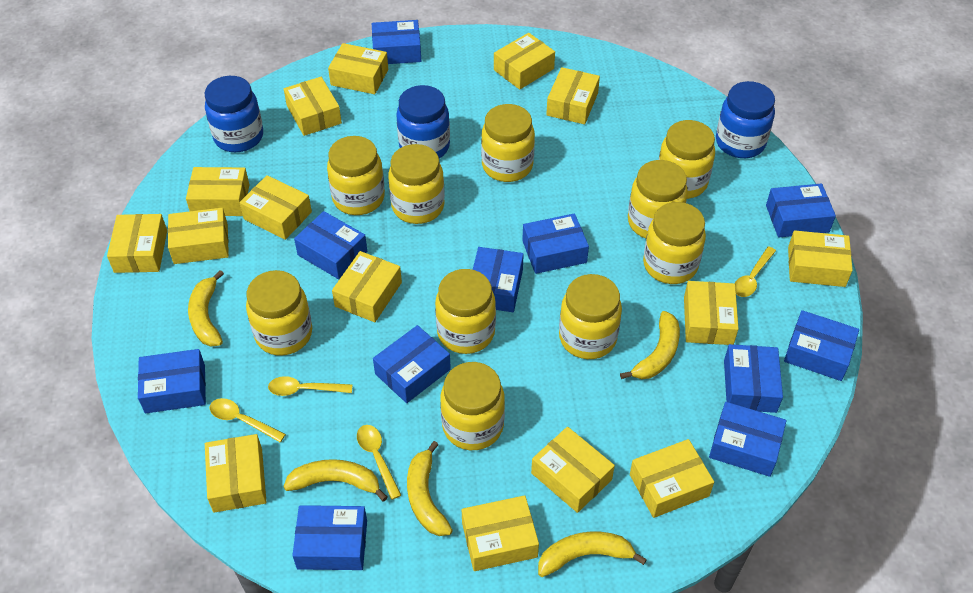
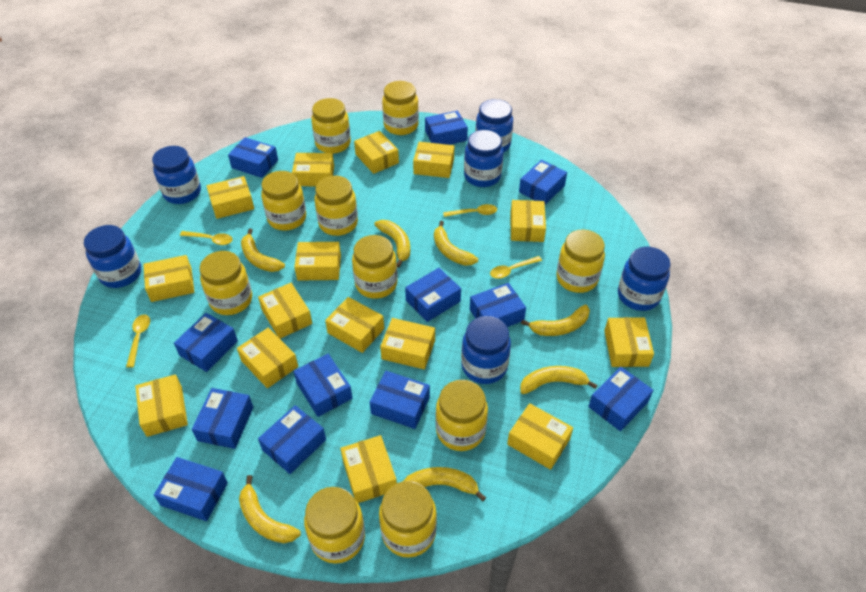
blue box: 11 -> 12
blue jar: 3 -> 6
yellow banana: 5 -> 7

